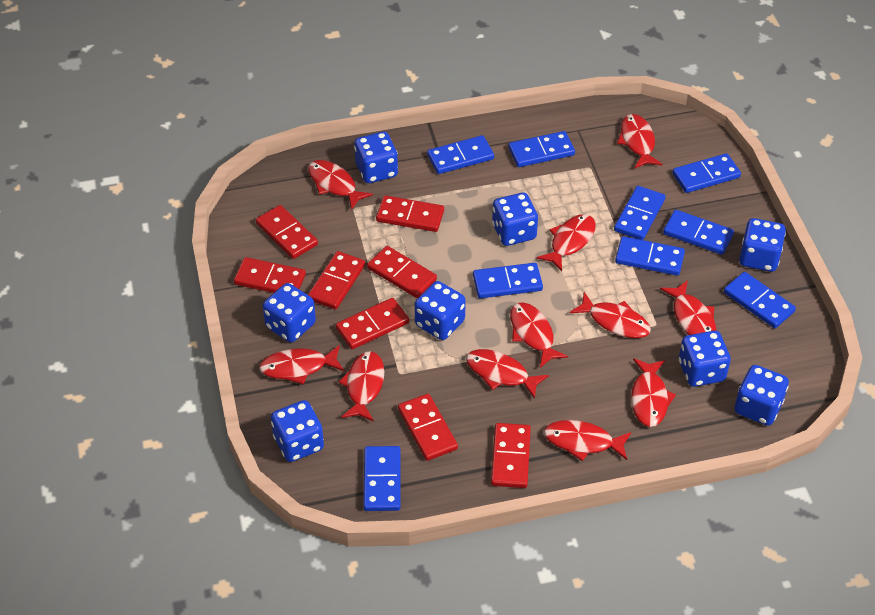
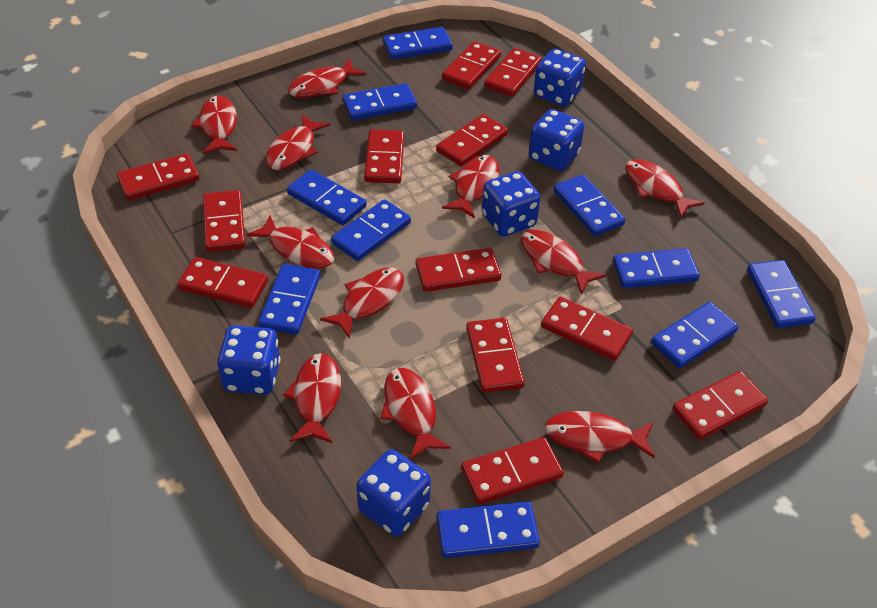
blue dice: 8 -> 5
blue domino: 9 -> 10
red domino: 8 -> 12

